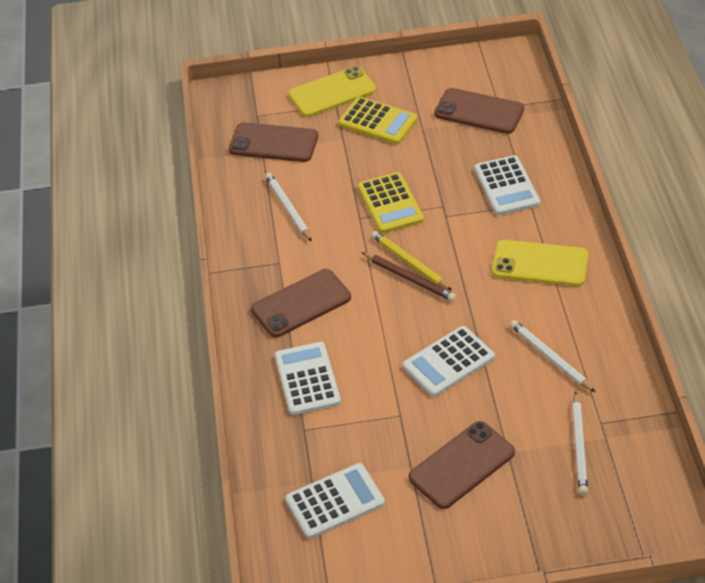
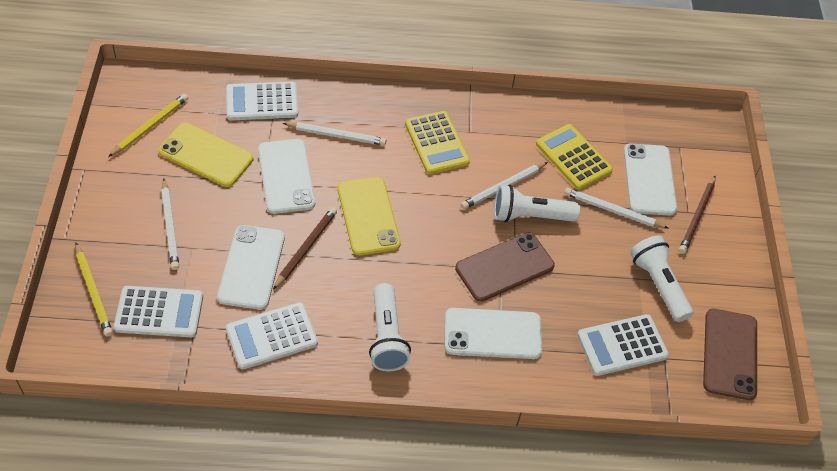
brown pencil: 1 -> 2
brown phone: 4 -> 2
white flashlight: 0 -> 3
white pencil: 3 -> 4
white phone: 0 -> 4
yellow pencil: 1 -> 2

